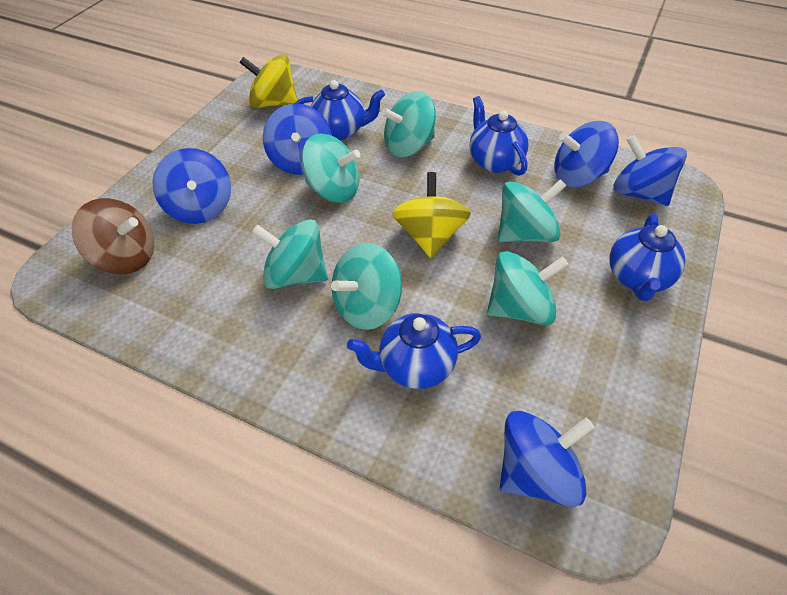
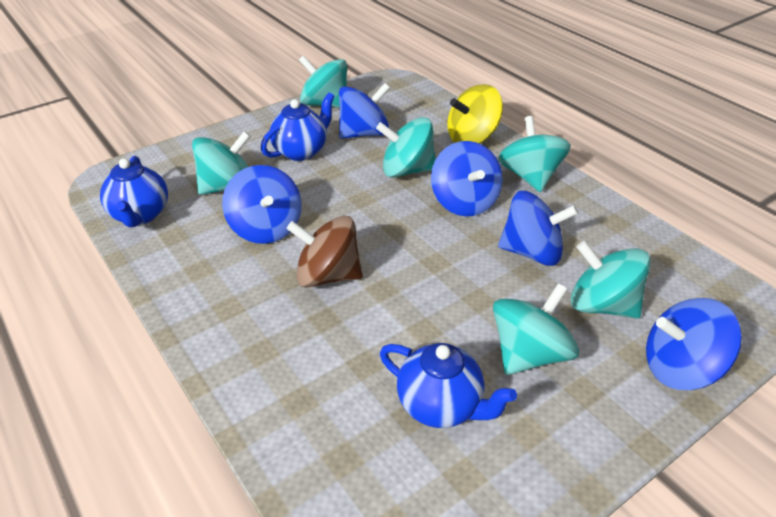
blue teapot: 4 -> 3
yellow spinning top: 2 -> 1

